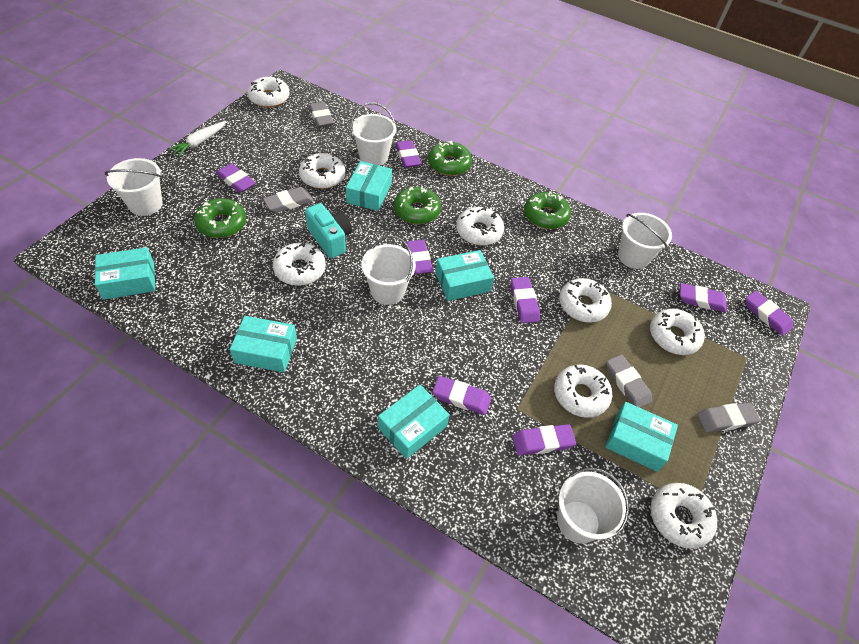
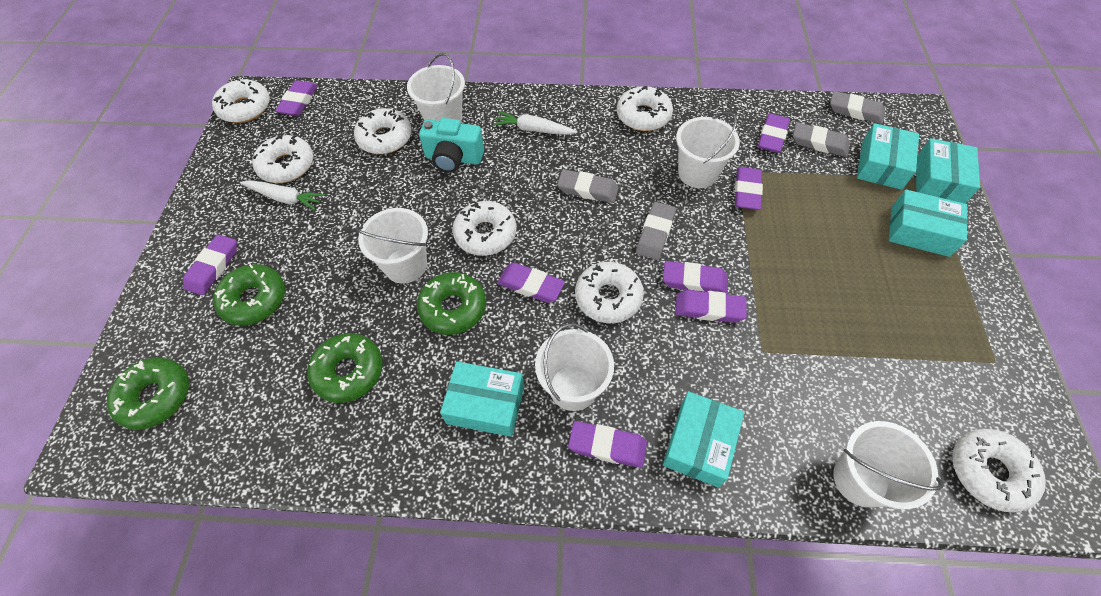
turquoise box: 6 -> 5
white carrot: 1 -> 2
white donut: 8 -> 7

